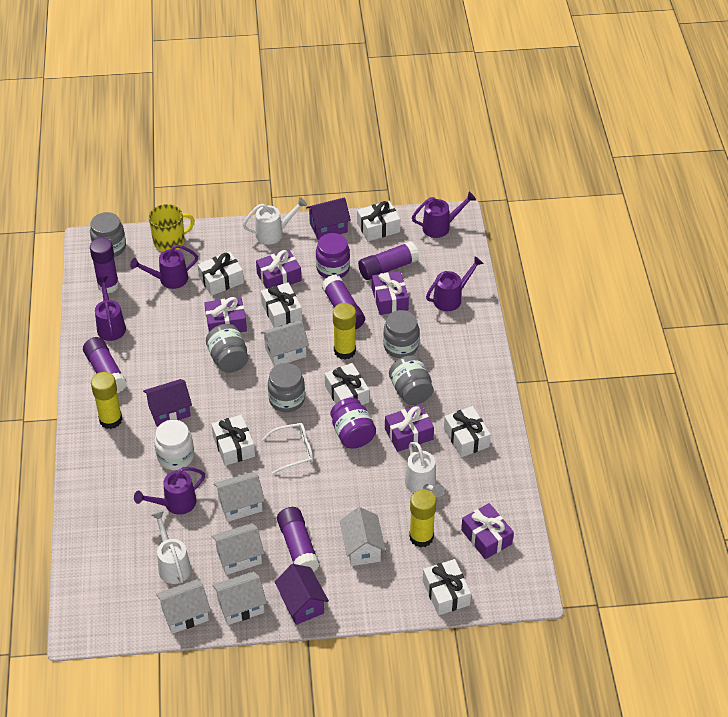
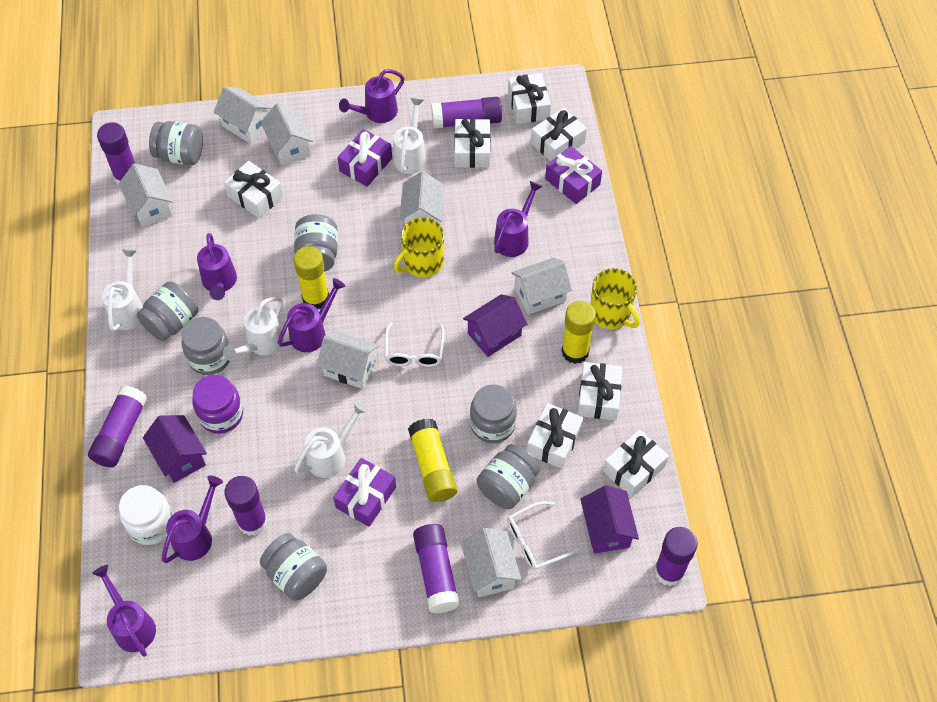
grey jar: 5 -> 7
purple gift: 5 -> 3
purple glue stick: 5 -> 6
purple jar: 2 -> 1
purple watering can: 5 -> 6
white glasses: 1 -> 2
white house: 6 -> 7
white watering can: 3 -> 4
yellow mug: 1 -> 2

